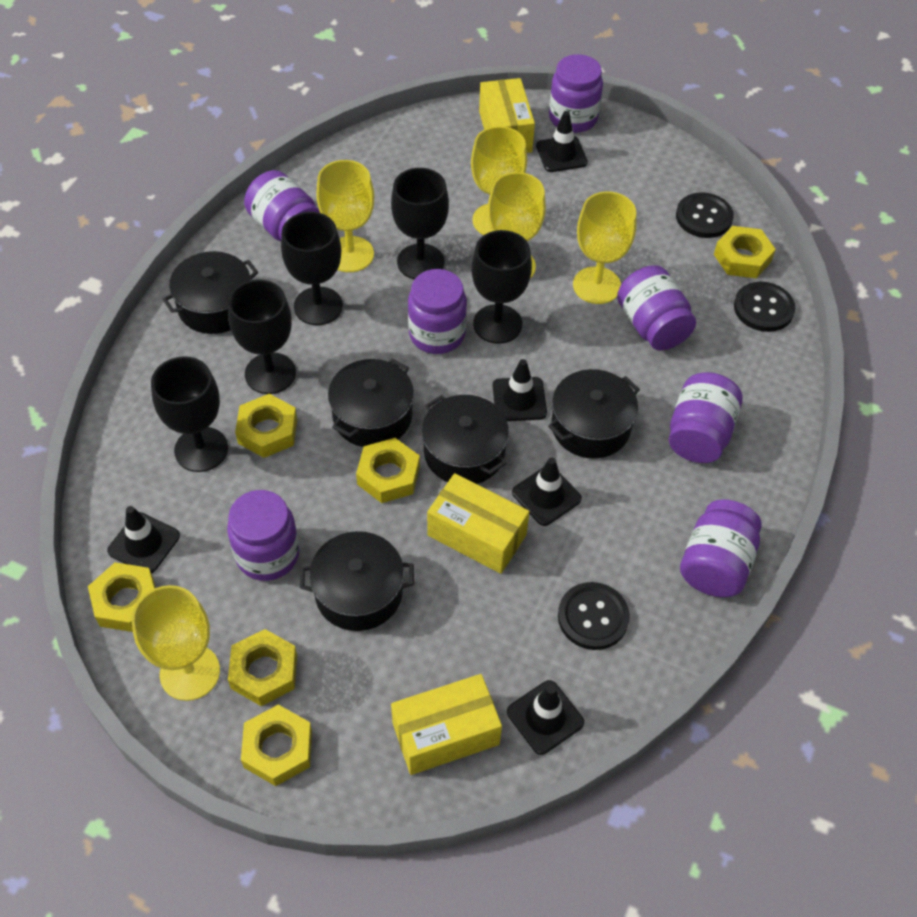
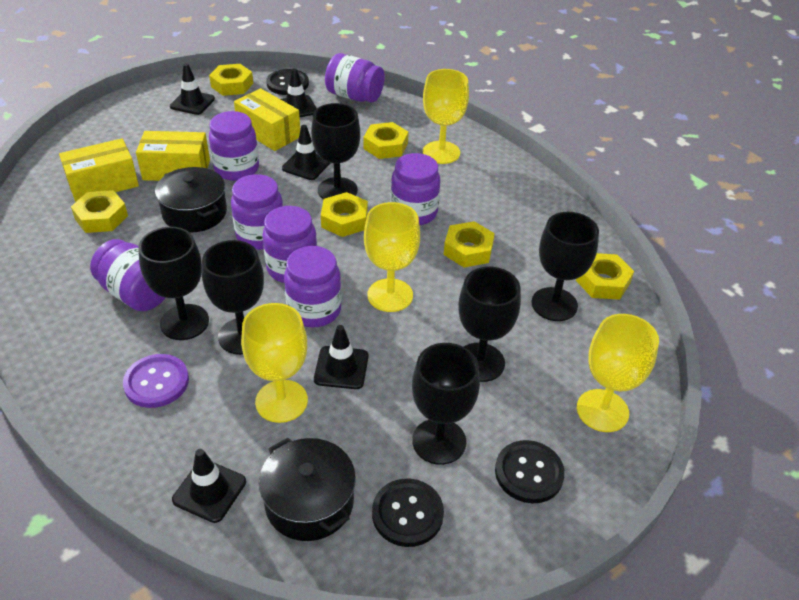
black goblet: 5 -> 6
black pot: 5 -> 2
purple button: 0 -> 1
yellow goblet: 5 -> 4

